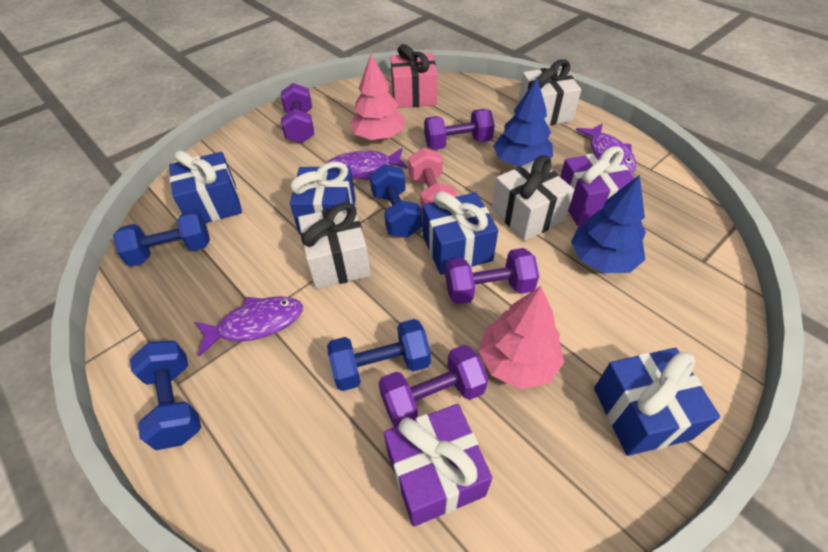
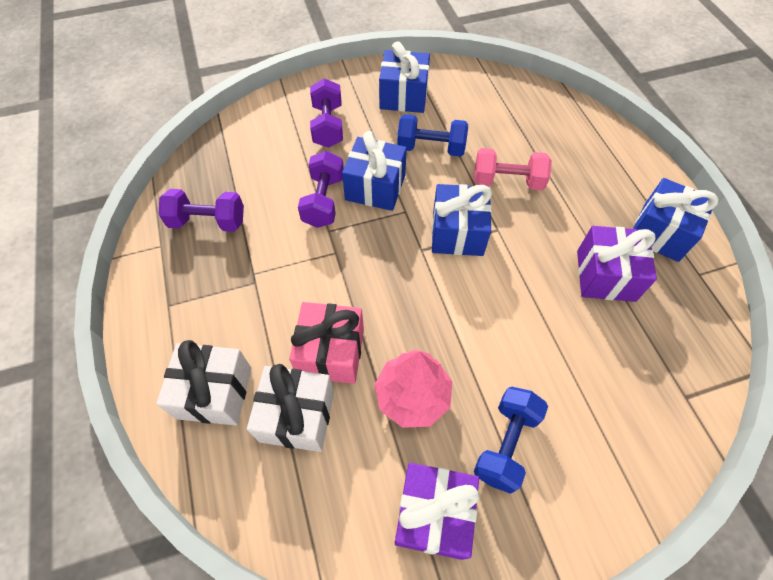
blue dumbbell: 4 -> 2
blue tree: 2 -> 0
pink tree: 2 -> 1
purple dumbbell: 4 -> 3
purple fish: 3 -> 0
white gift: 3 -> 2

